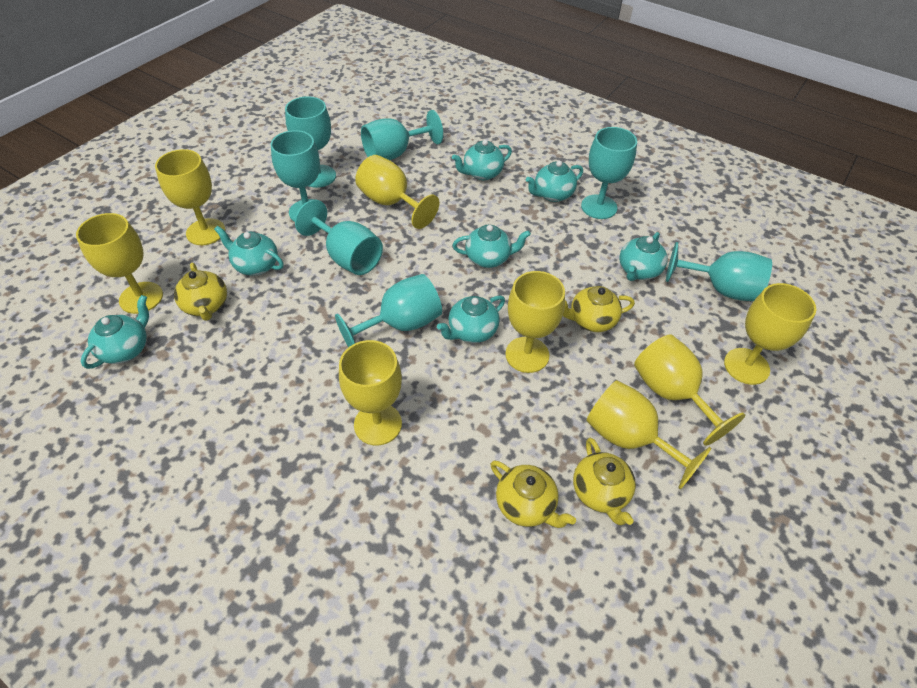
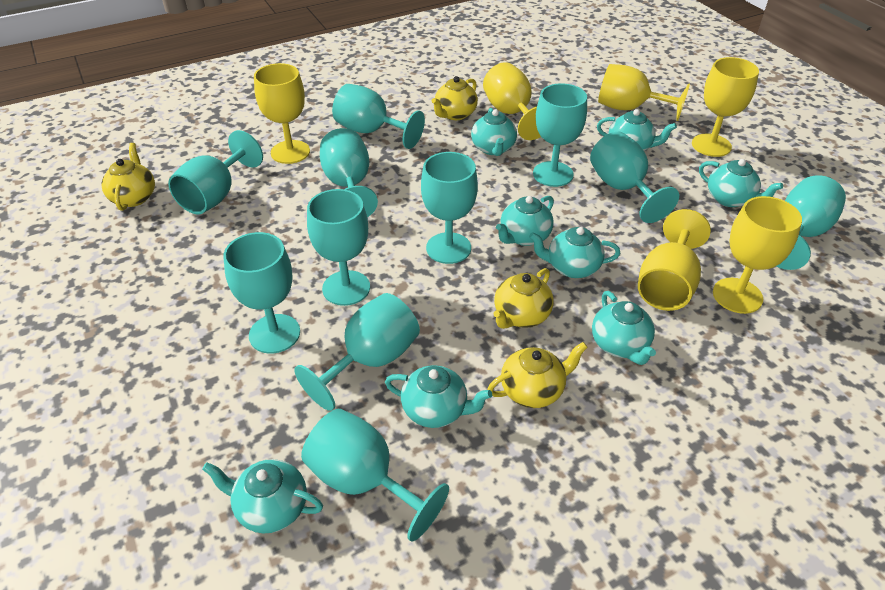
turquoise goblet: 7 -> 11
turquoise teapot: 7 -> 8
yellow goblet: 8 -> 6

